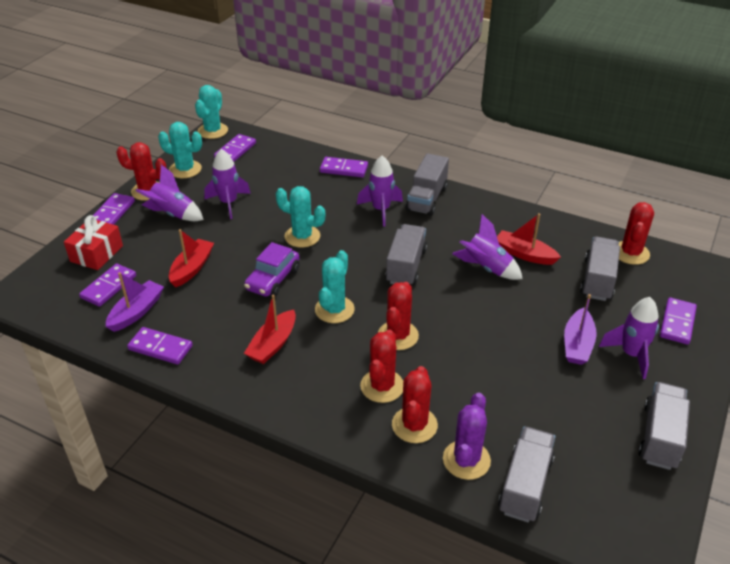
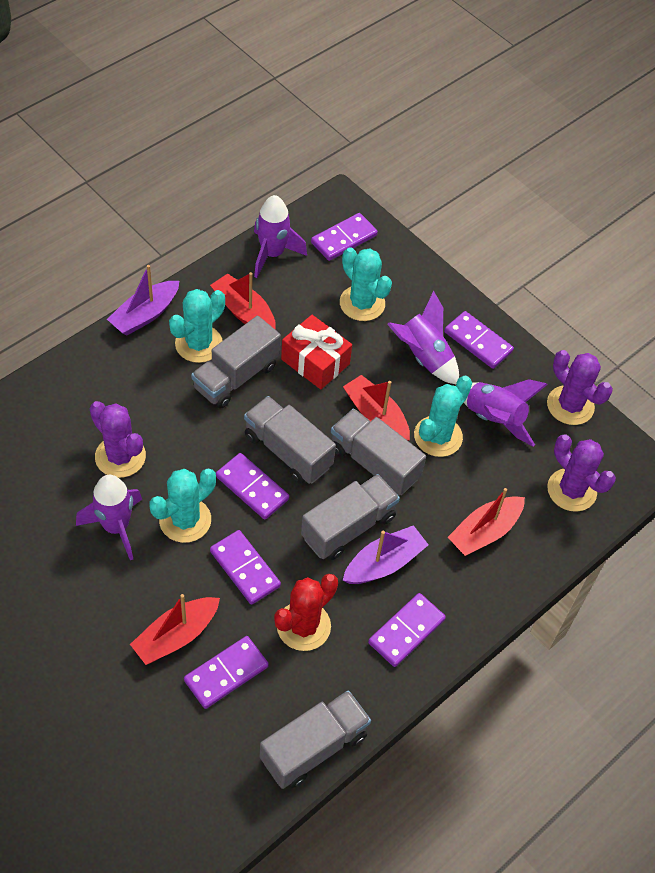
purple cactus: 1 -> 3
purple car: 1 -> 0
purple rocket: 5 -> 4
red boat: 3 -> 4
red cactus: 5 -> 1

